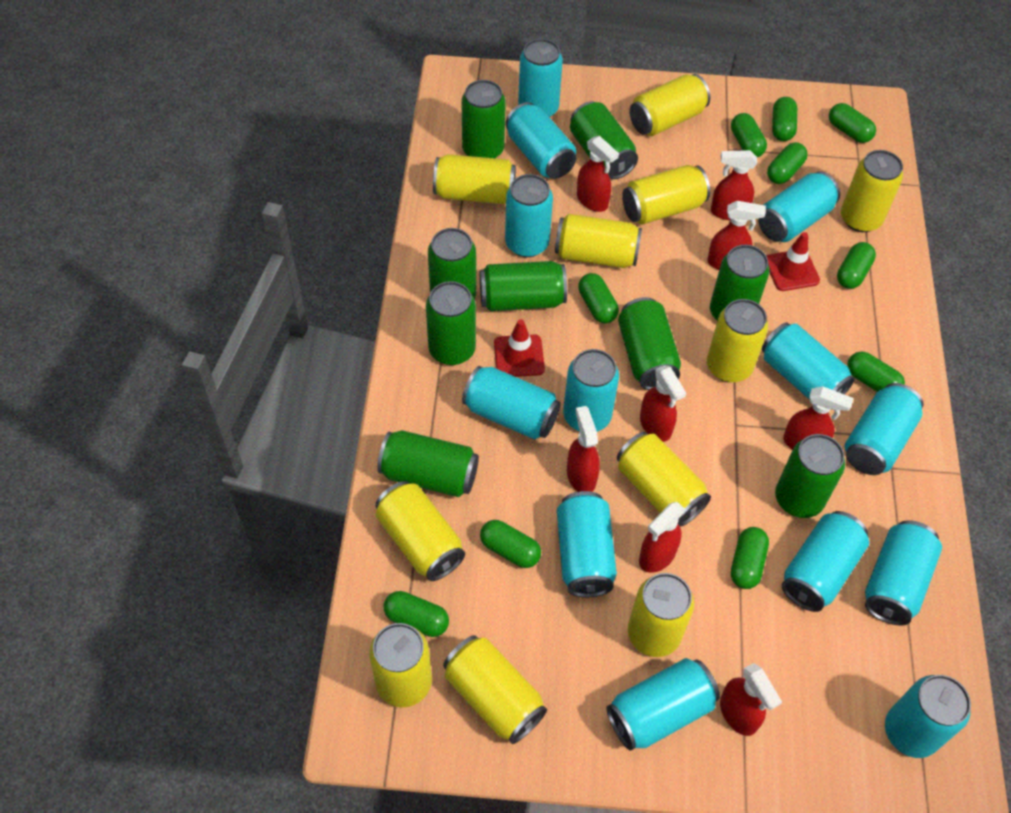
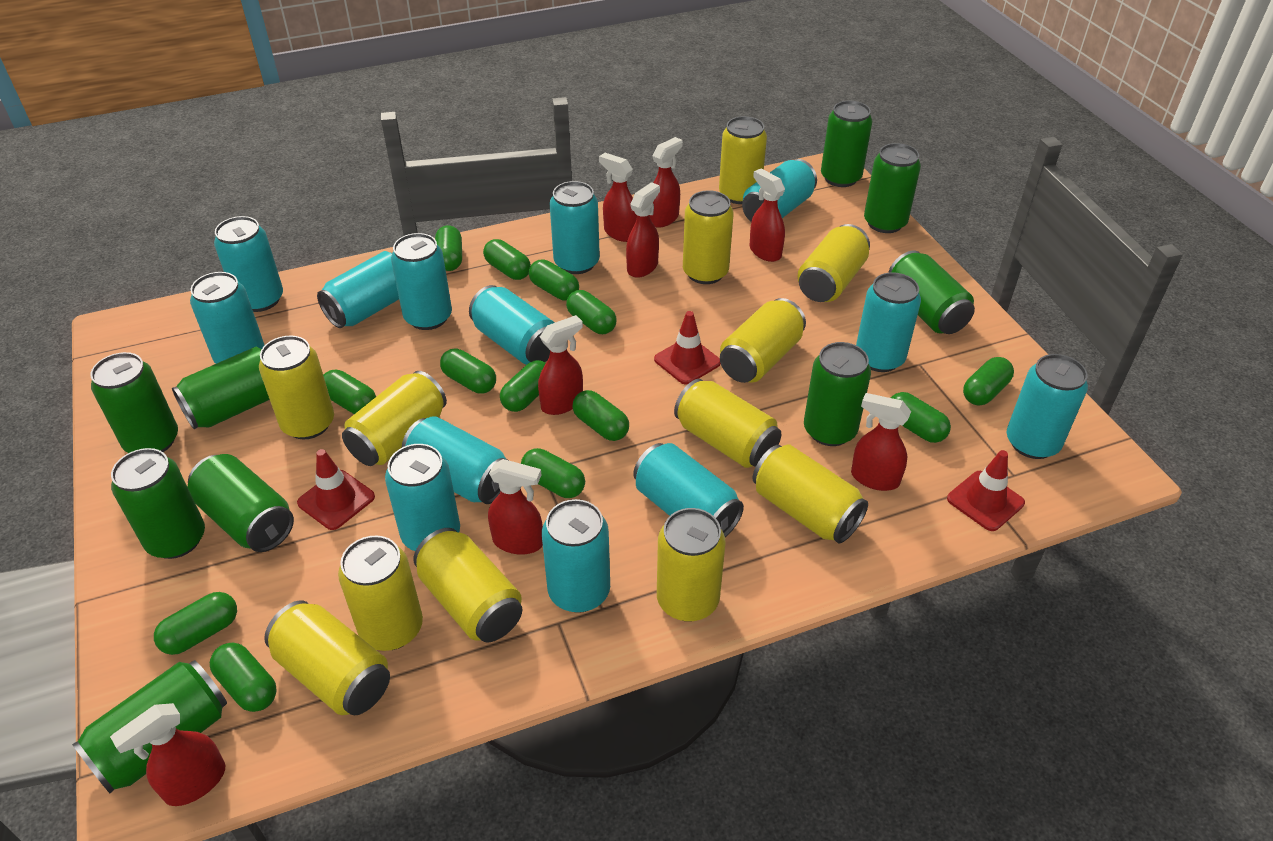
green capsule: 10 -> 13
red traffic cone: 2 -> 3
yellow can: 11 -> 12

